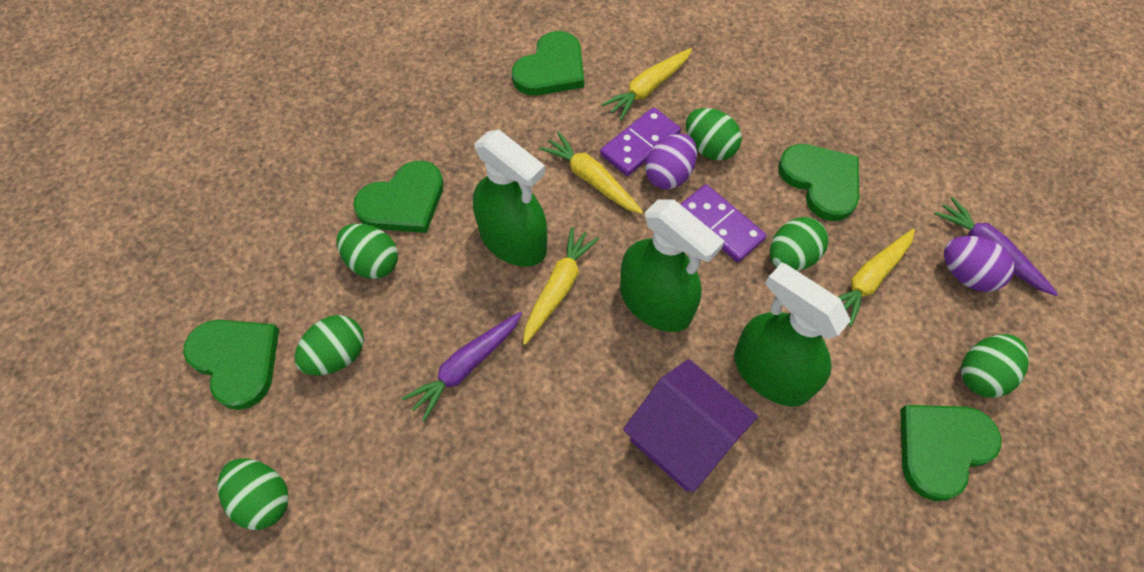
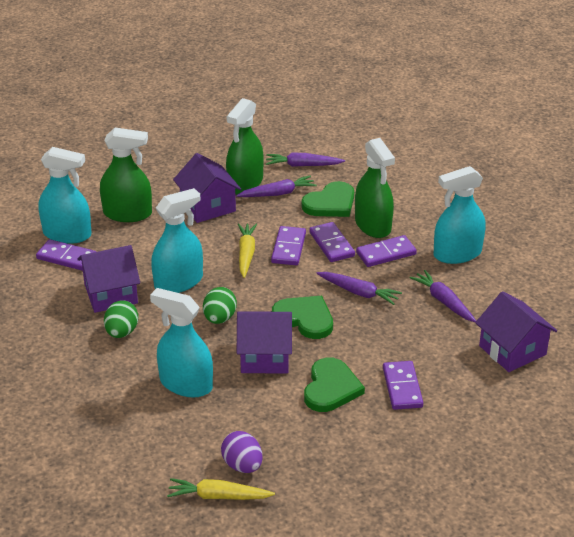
green egg: 6 -> 2
green heart: 5 -> 3
purple carrot: 2 -> 4
purple domino: 2 -> 5
purple egg: 2 -> 1
purple house: 1 -> 4
turquoise spray bottle: 0 -> 4
yellow carrot: 4 -> 2

